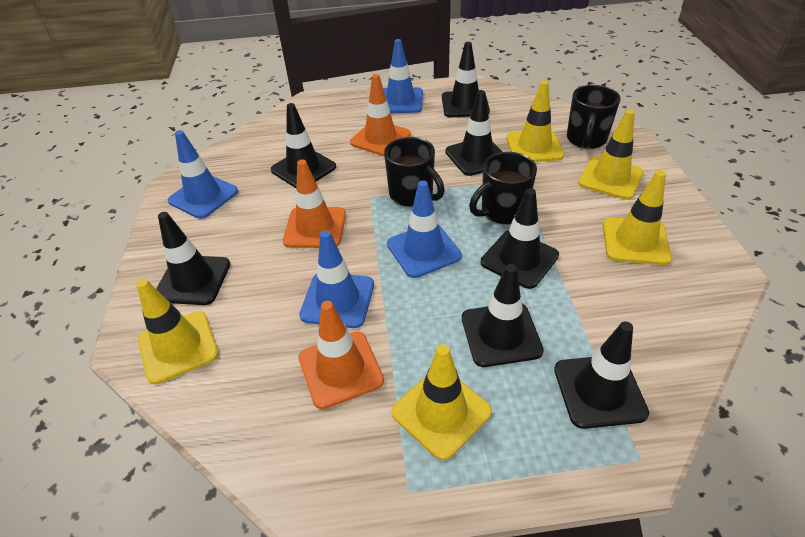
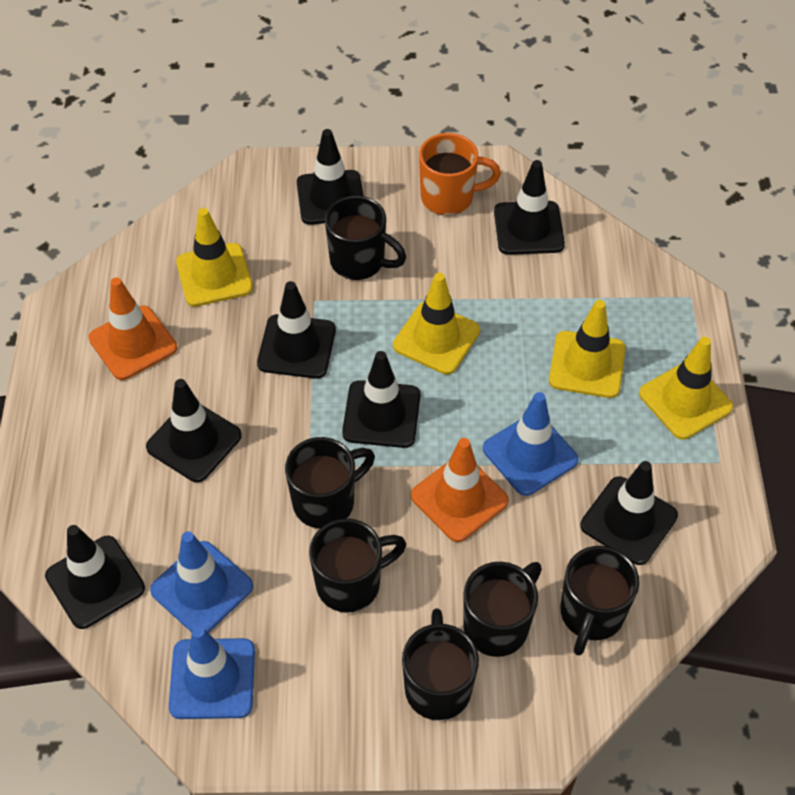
black mug: 3 -> 6
blue traffic cone: 4 -> 3
orange mug: 0 -> 1
orange traffic cone: 3 -> 2
yellow traffic cone: 5 -> 4

